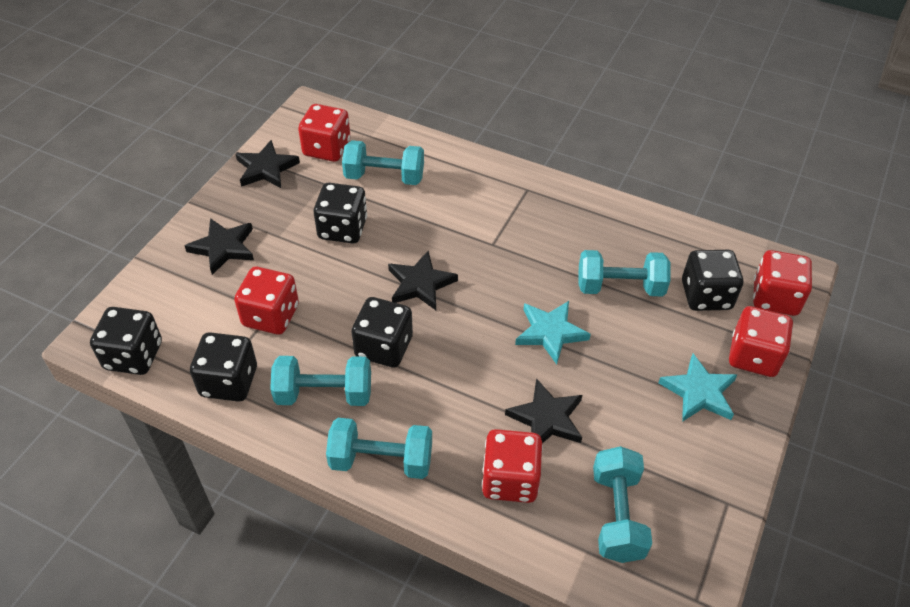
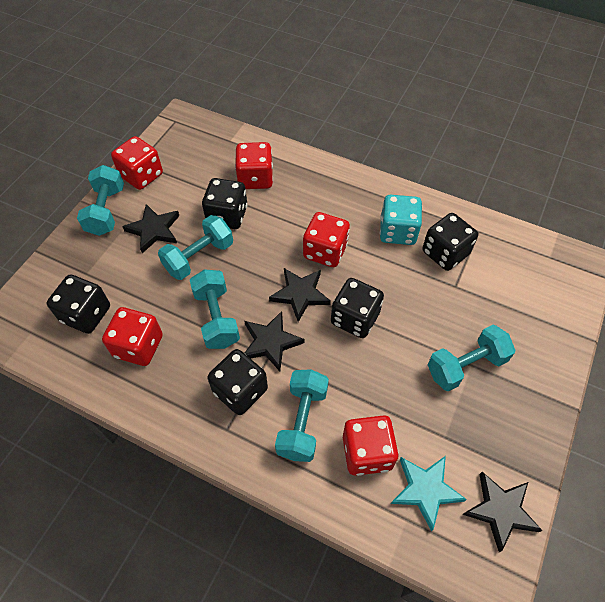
turquoise dice: 0 -> 1
turquoise star: 2 -> 1

